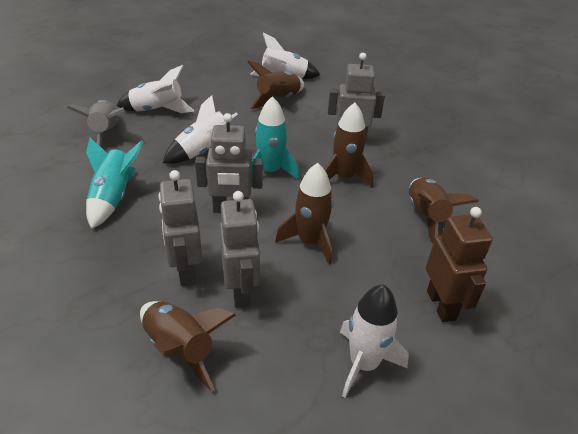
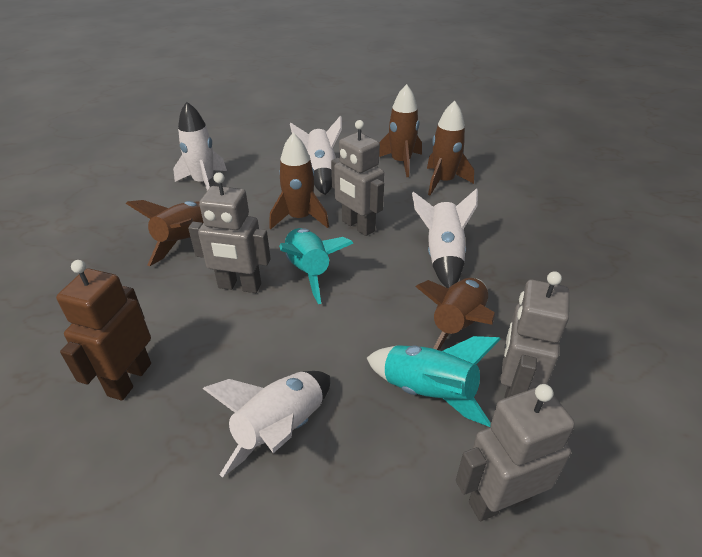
grey rocket: 1 -> 0

